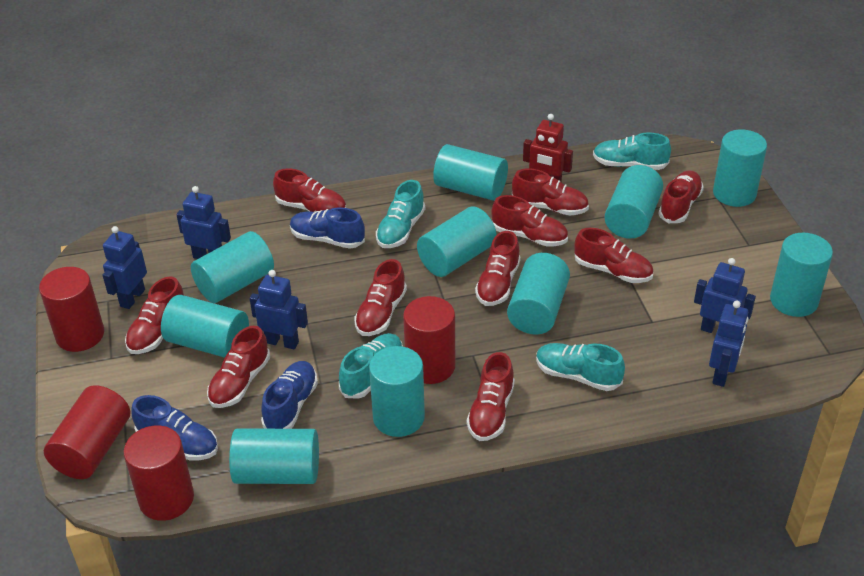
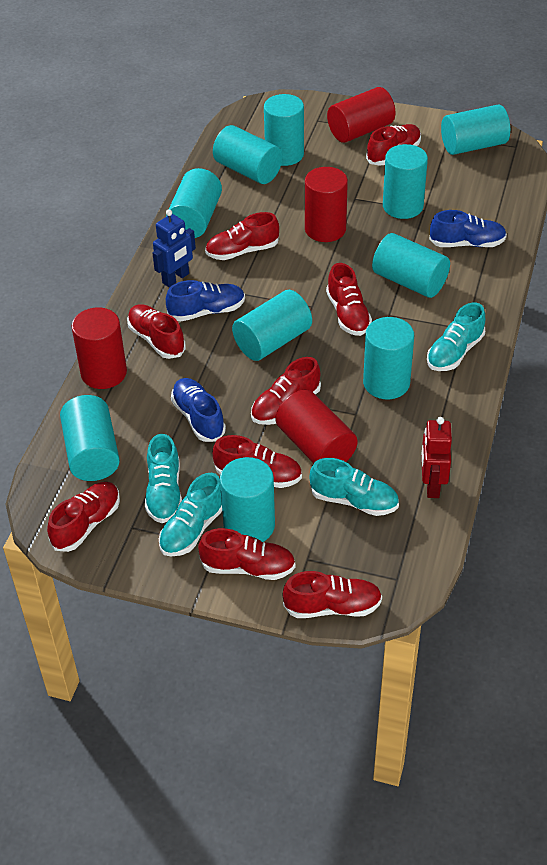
blue robot: 5 -> 1
red shoe: 10 -> 9

